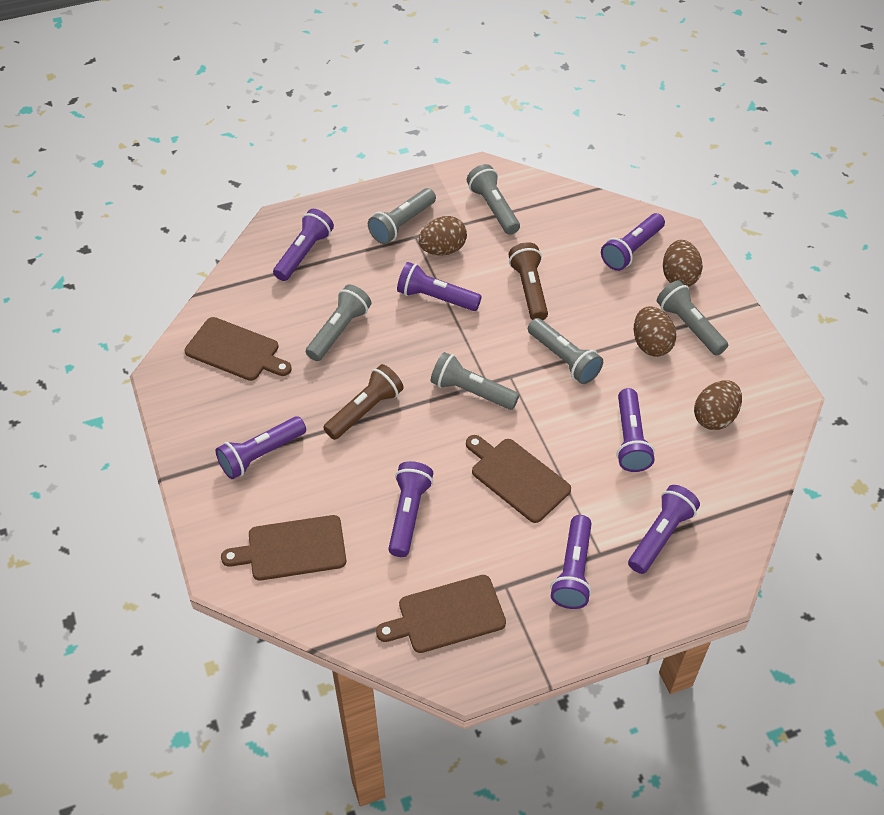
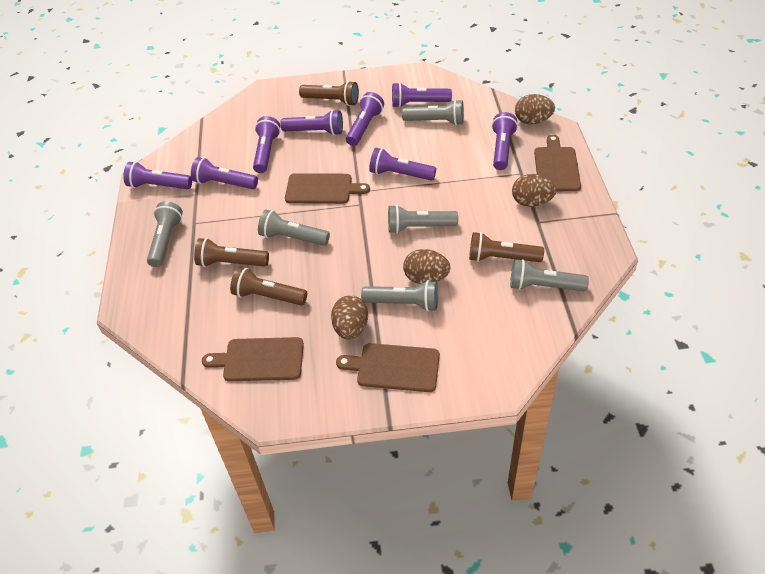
brown flashlight: 2 -> 4

